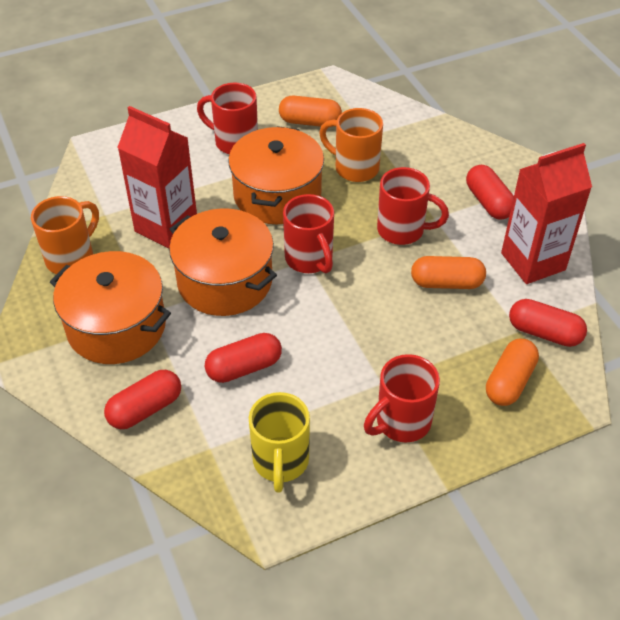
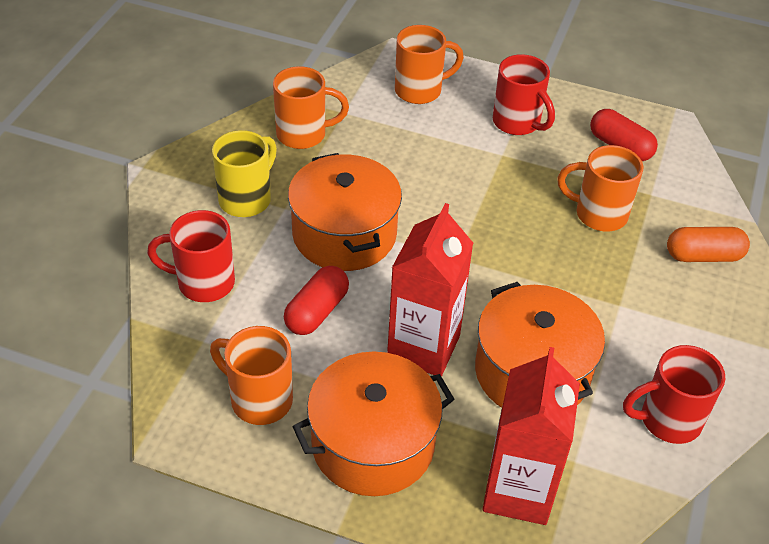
orange capsule: 3 -> 1
orange mug: 2 -> 4
red capsule: 4 -> 2
red mug: 4 -> 3

